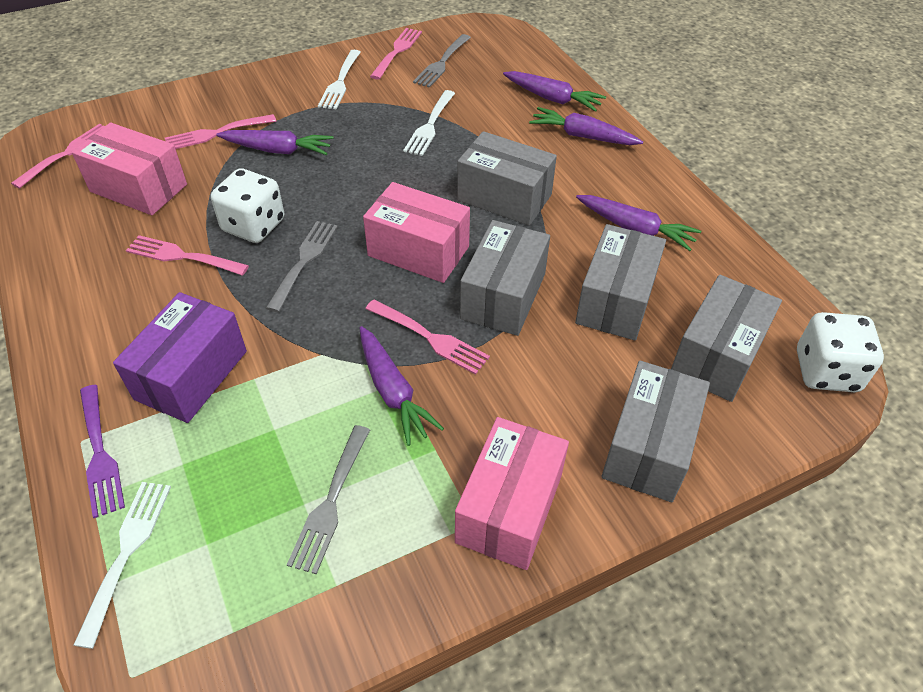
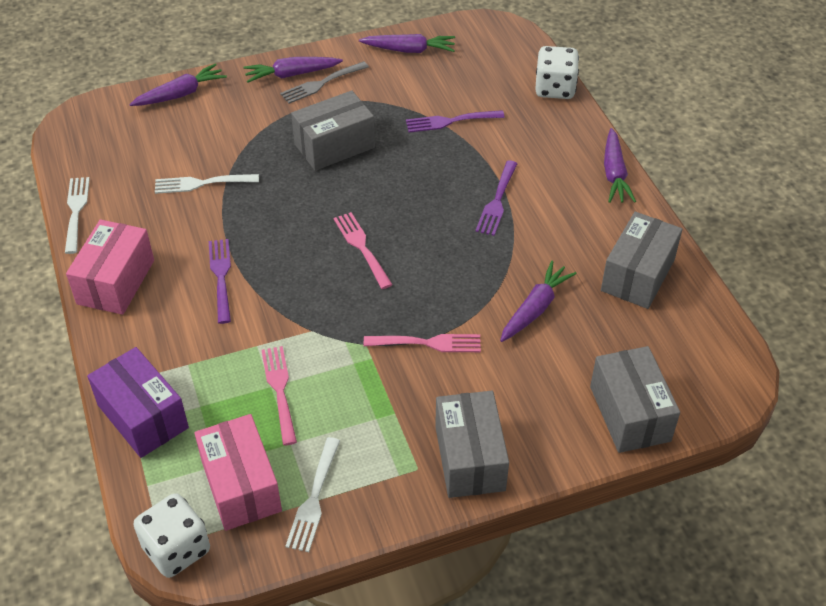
grey box: 5 -> 4
grey fork: 3 -> 1
pink box: 3 -> 2
pink fork: 5 -> 3
purple fork: 1 -> 3

